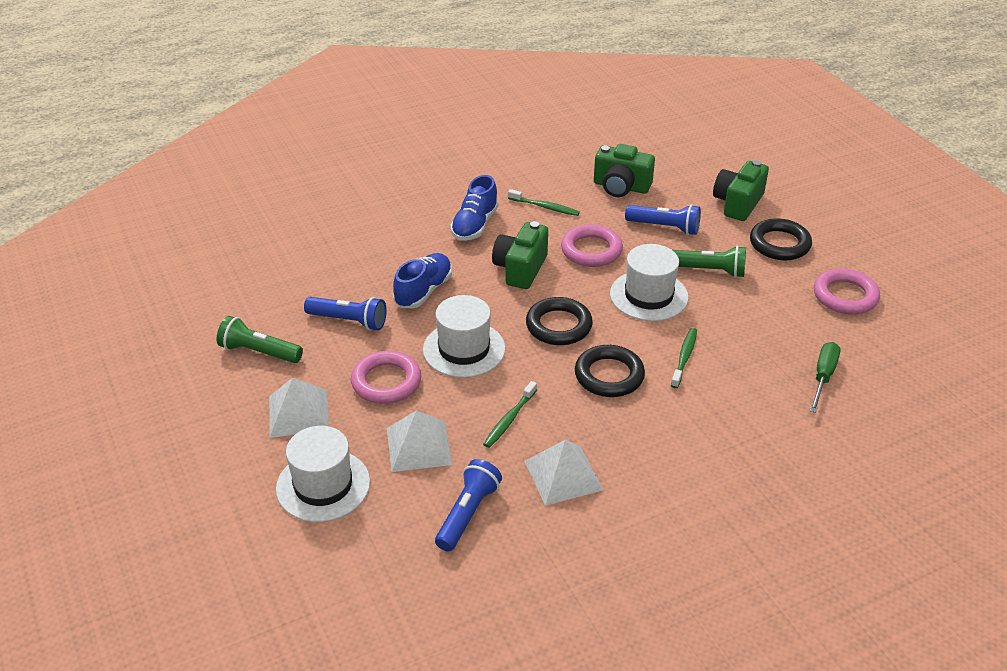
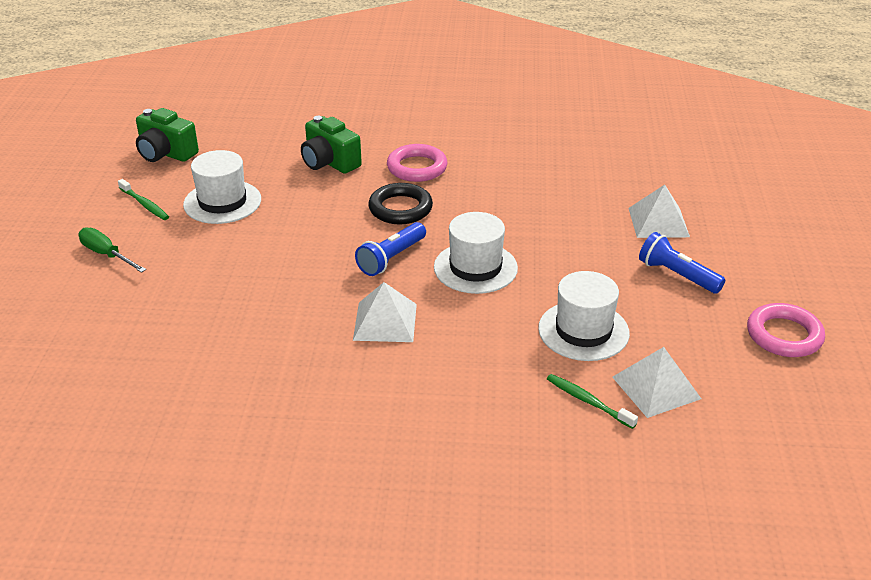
black ring: 3 -> 1
blue flashlight: 3 -> 2
blue shoe: 2 -> 0
green camera: 3 -> 2
green flashlight: 2 -> 0
green toothbrush: 3 -> 2
pink ring: 3 -> 2

